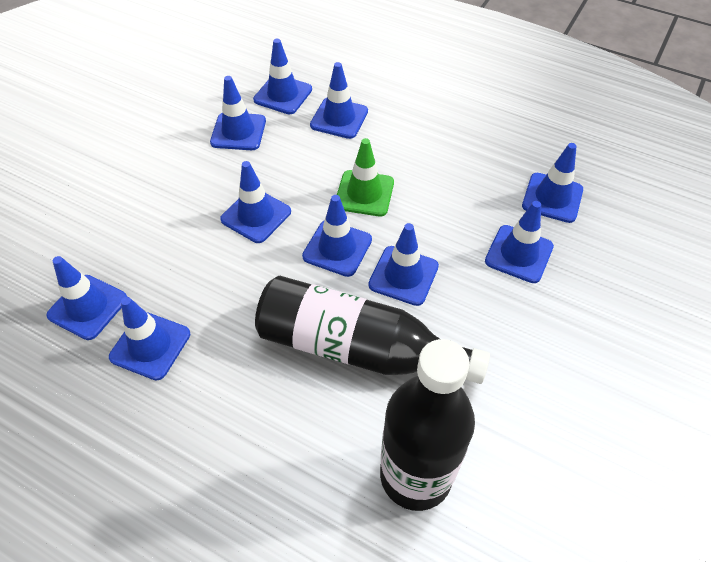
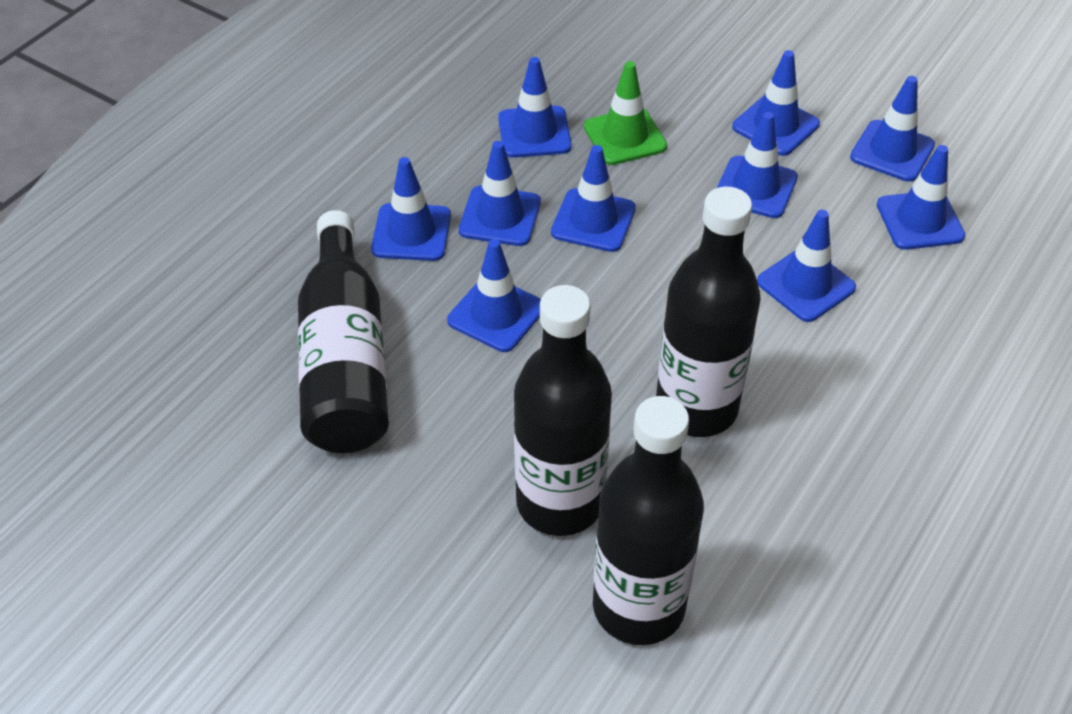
black bottle: 2 -> 4

